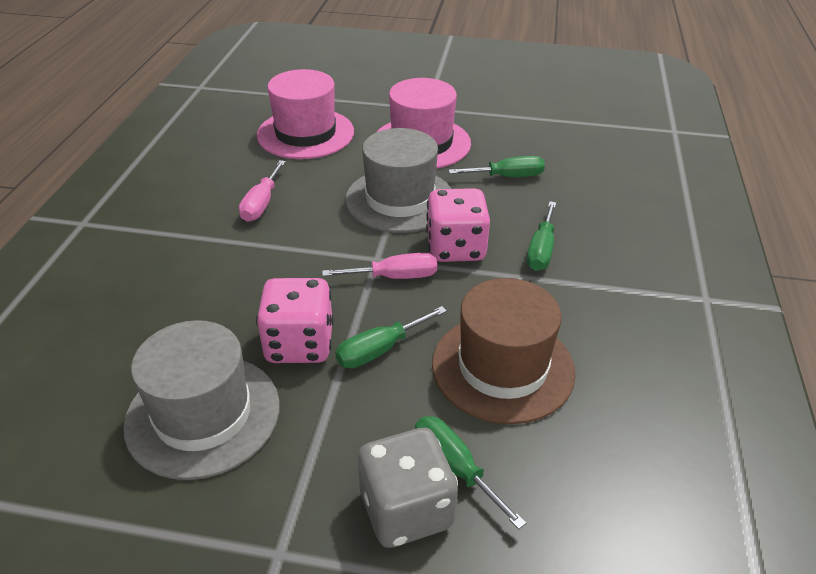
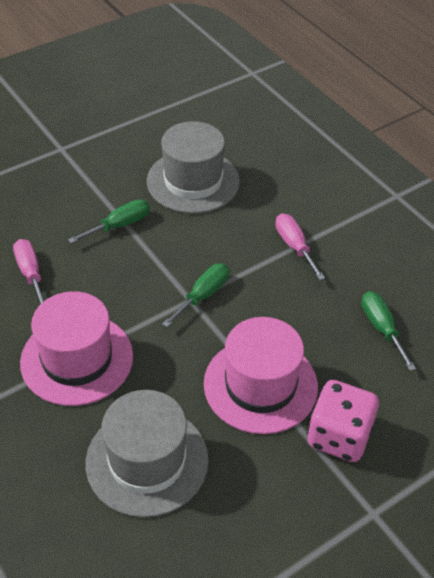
brown hat: 1 -> 0
green screwdriver: 4 -> 3
grey dice: 1 -> 0
pink dice: 2 -> 1

